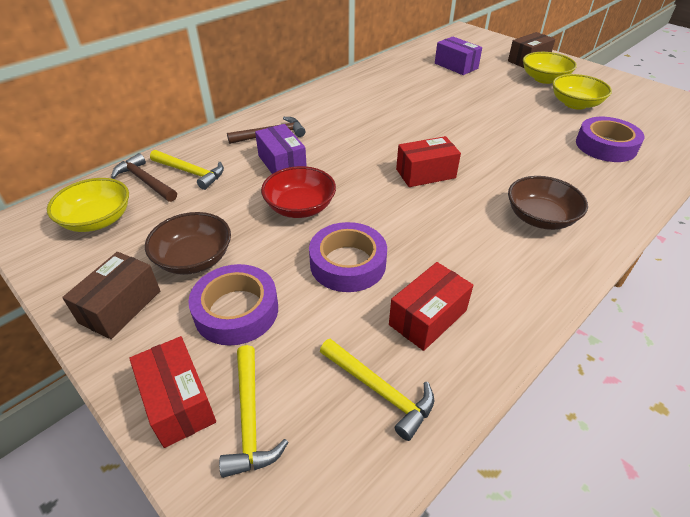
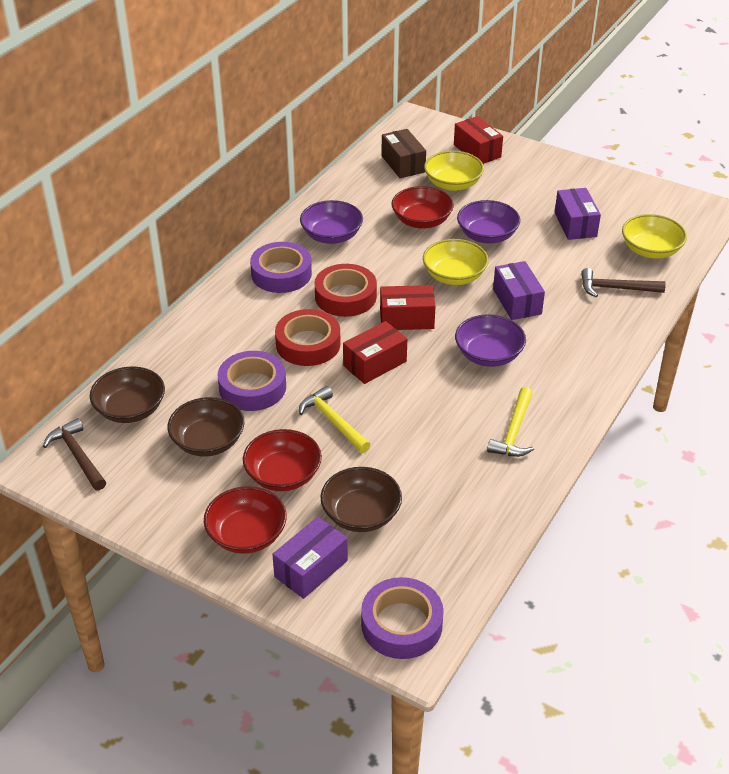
brown bowl: 2 -> 3
brown box: 2 -> 1
purple bowl: 0 -> 3
purple box: 2 -> 3
red bowl: 1 -> 3
red tape: 0 -> 2
yellow hammer: 3 -> 2

